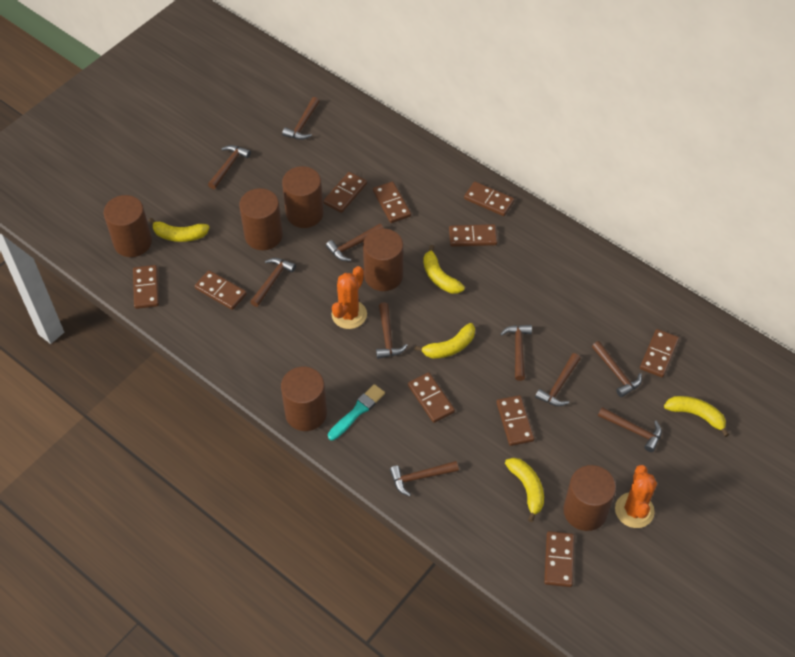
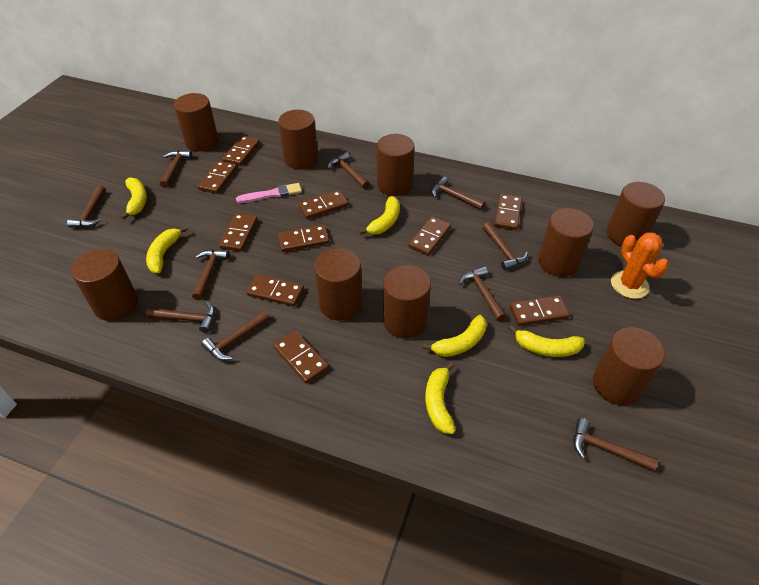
brown cylinder: 6 -> 9
orange cactus: 2 -> 1
pink brush: 0 -> 1
turquoise brush: 1 -> 0
yellow banana: 5 -> 6

